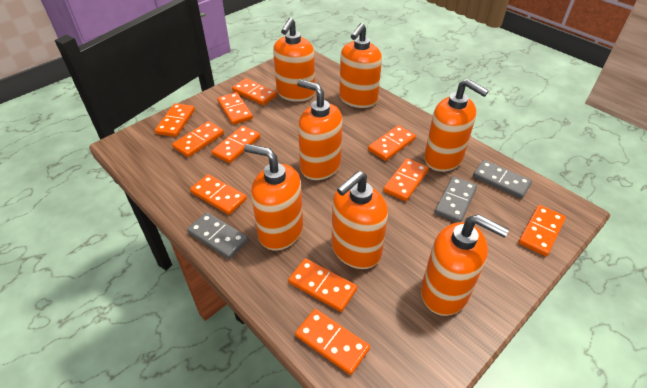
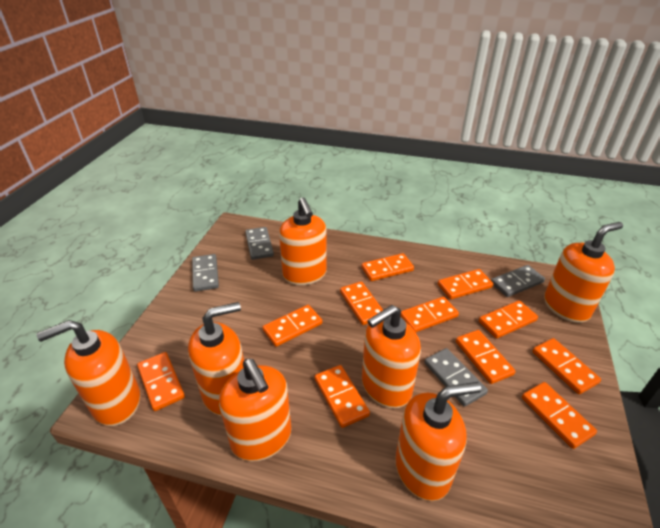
grey domino: 3 -> 4

